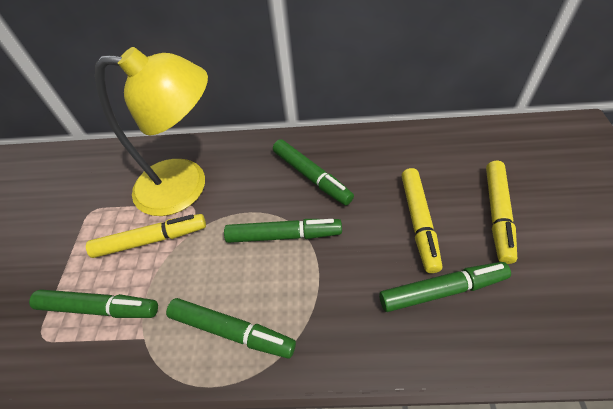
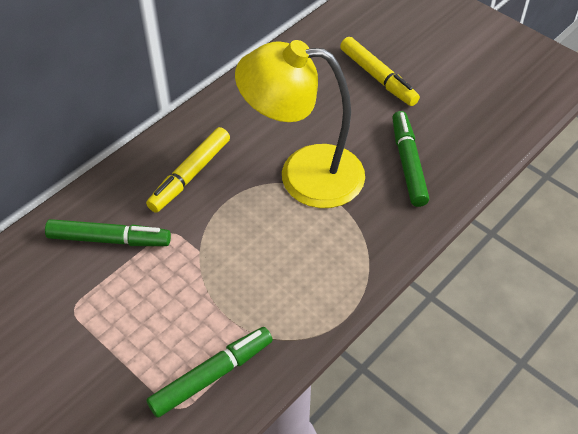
green marker: 5 -> 3
yellow marker: 3 -> 2

